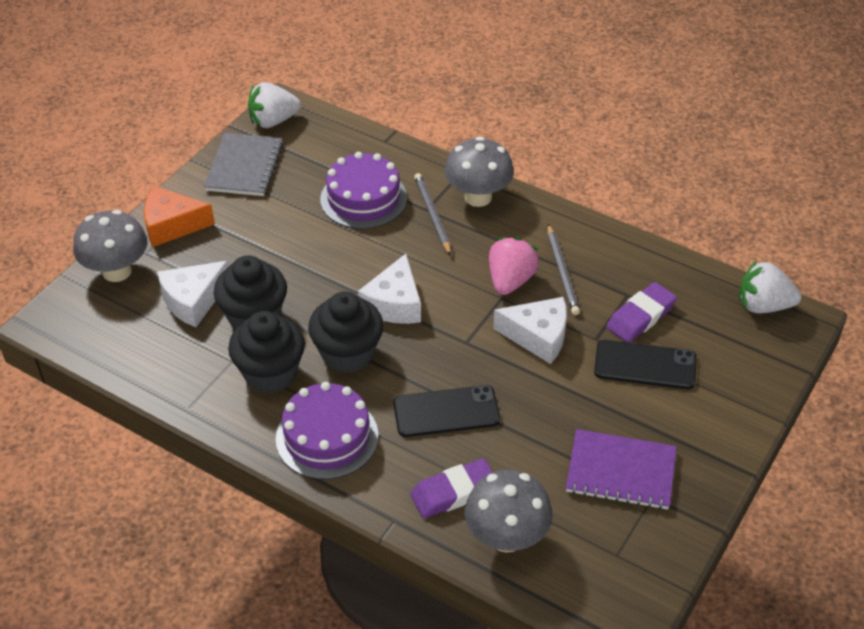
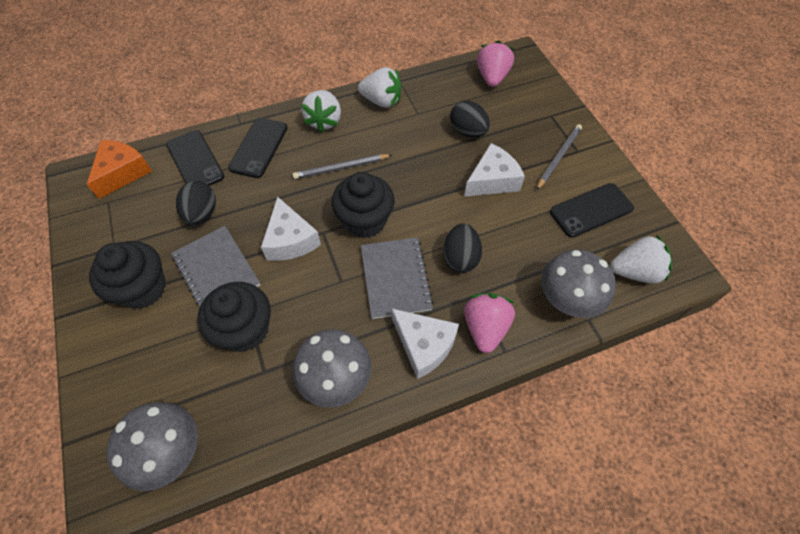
black egg: 0 -> 3
black phone: 2 -> 3
grey notebook: 1 -> 2
pink strawberry: 1 -> 2
purple cake: 2 -> 0
purple eraser: 2 -> 0
purple notebook: 1 -> 0
white strawberry: 2 -> 3

